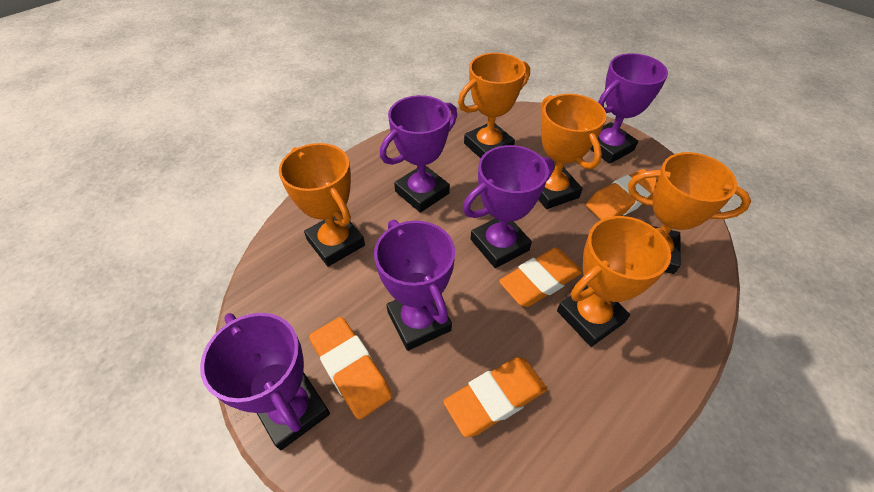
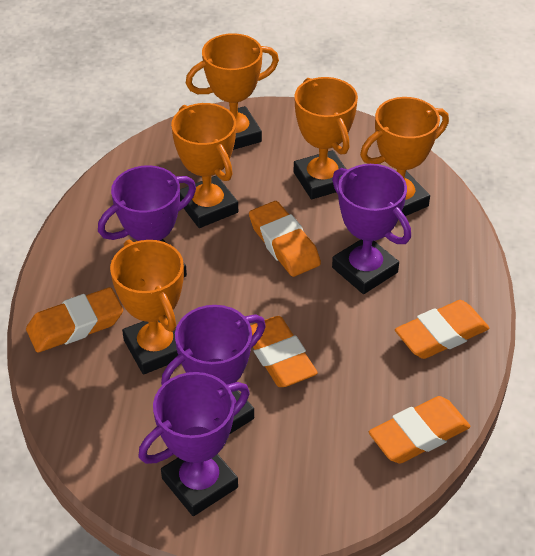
orange eraser: 4 -> 5
purple trophy: 5 -> 4

